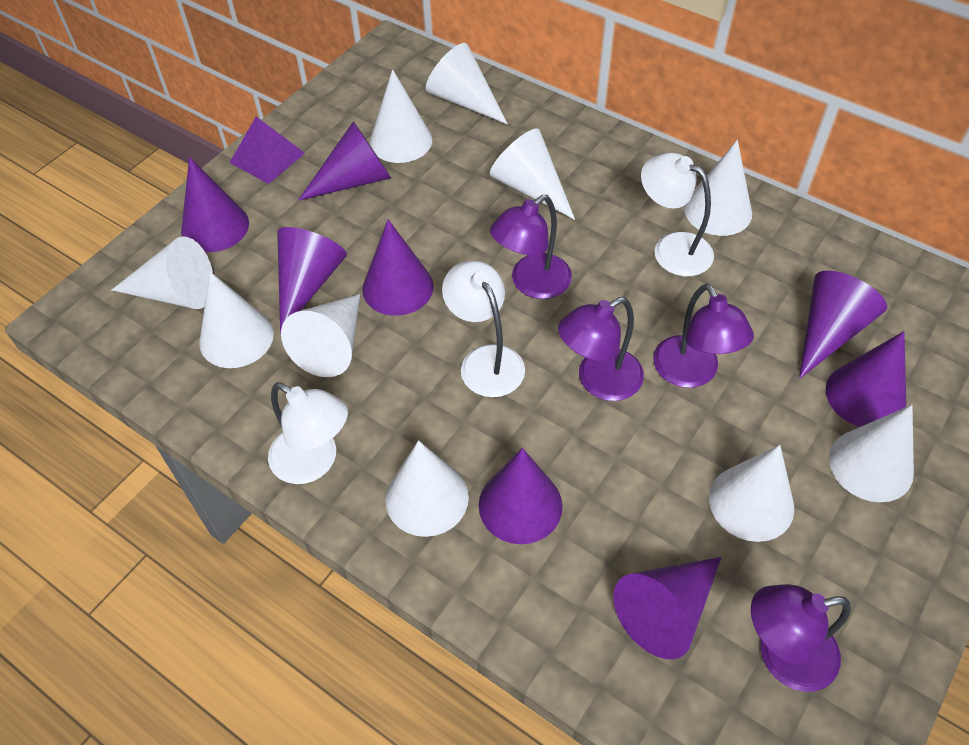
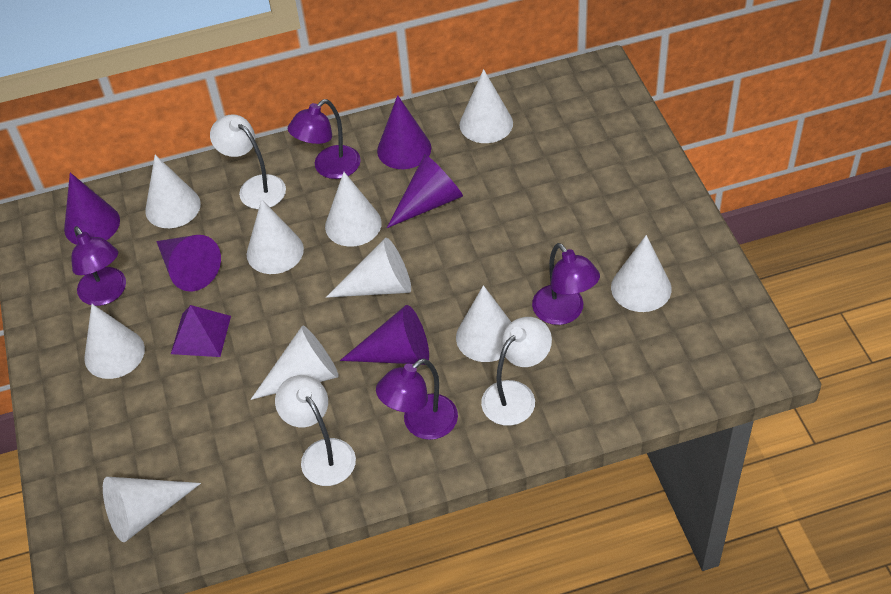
purple cone: 8 -> 5

